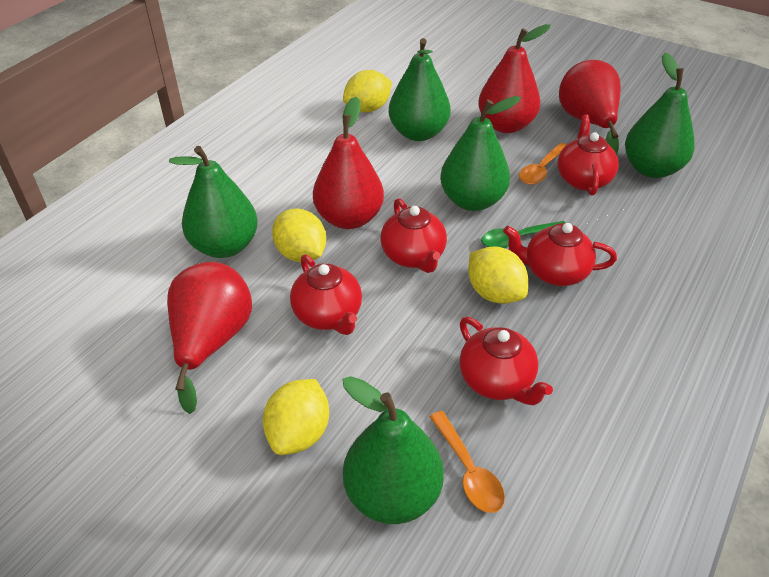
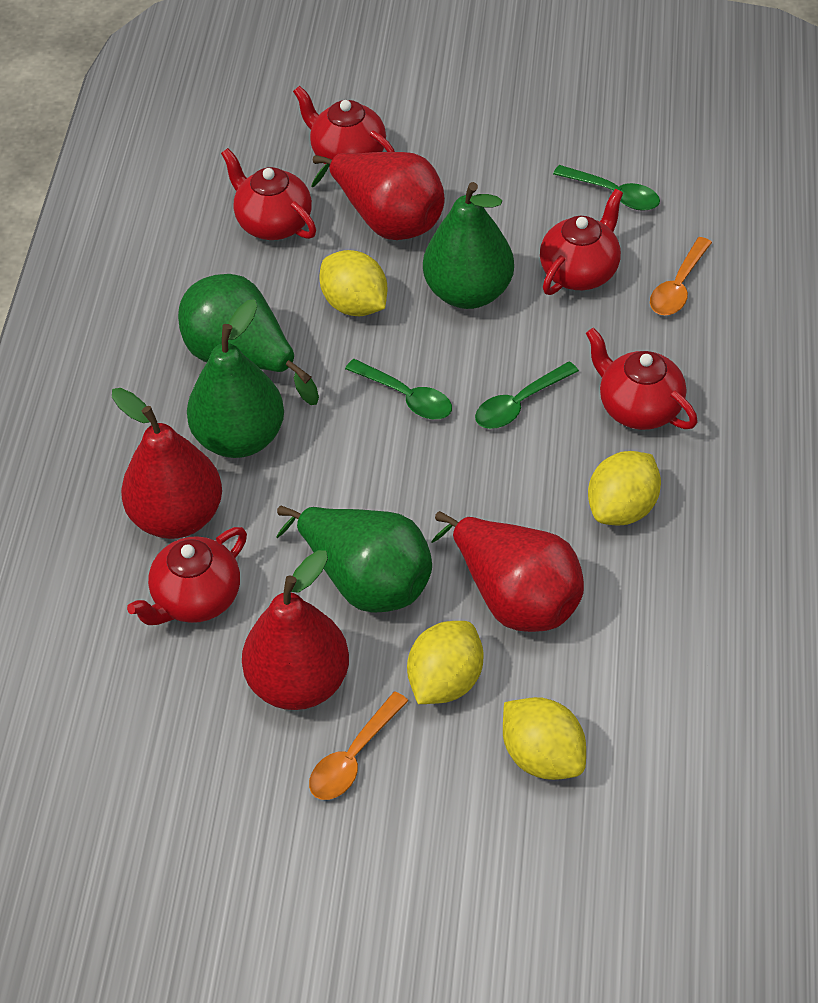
green pear: 5 -> 4
green spoon: 1 -> 3

